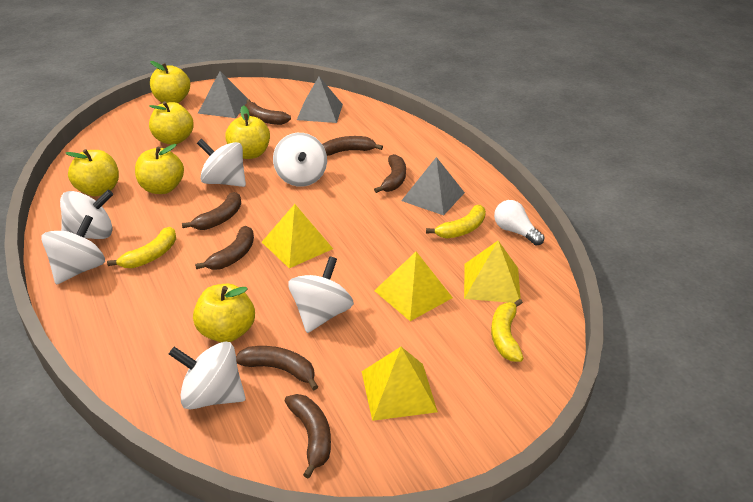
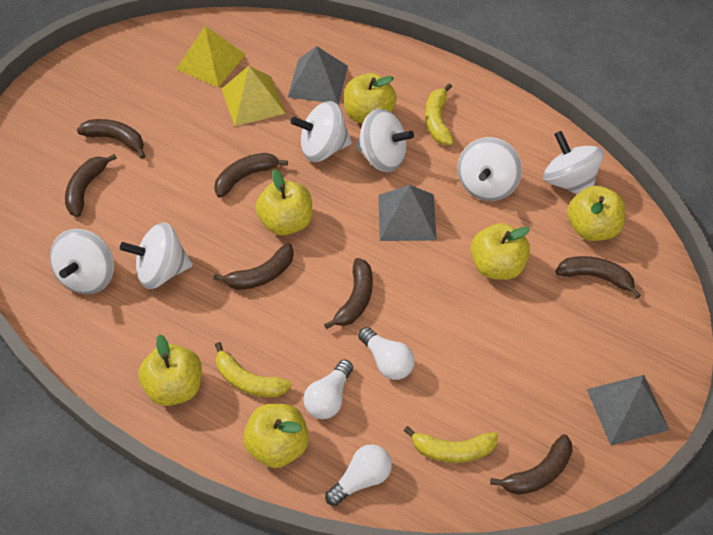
white light bulb: 1 -> 3
yellow pyramid: 4 -> 2

